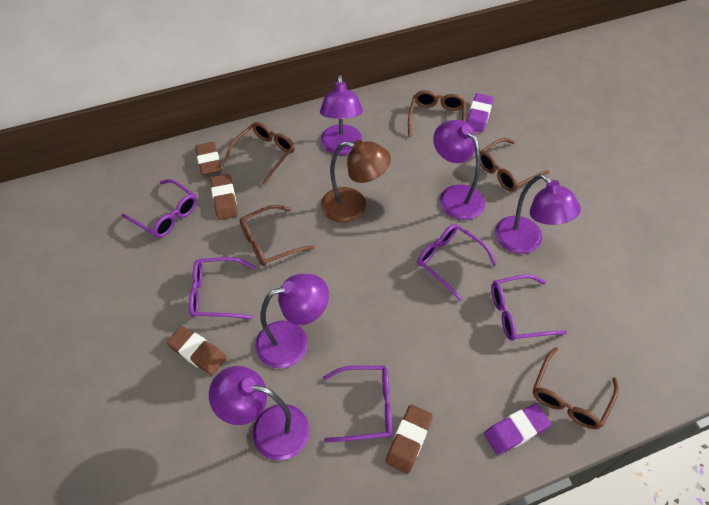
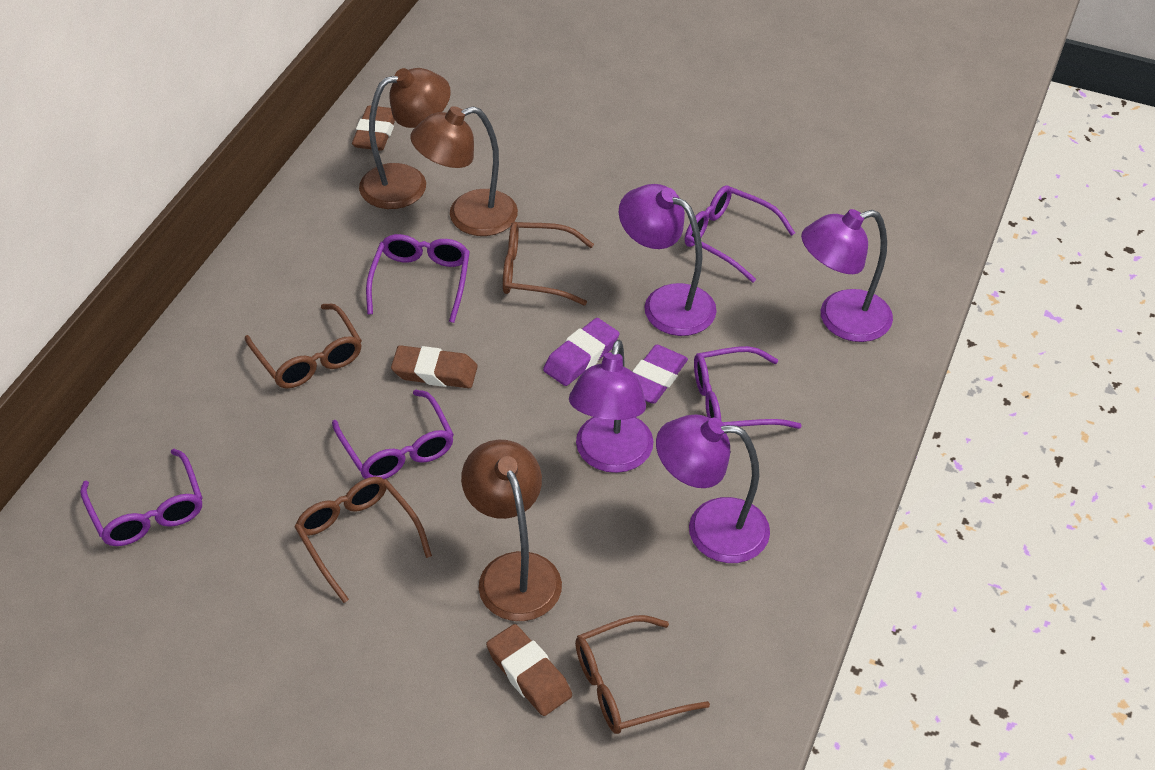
brown eraser: 4 -> 3
brown glasses: 5 -> 4
brown lamp: 1 -> 3
purple lamp: 5 -> 4

